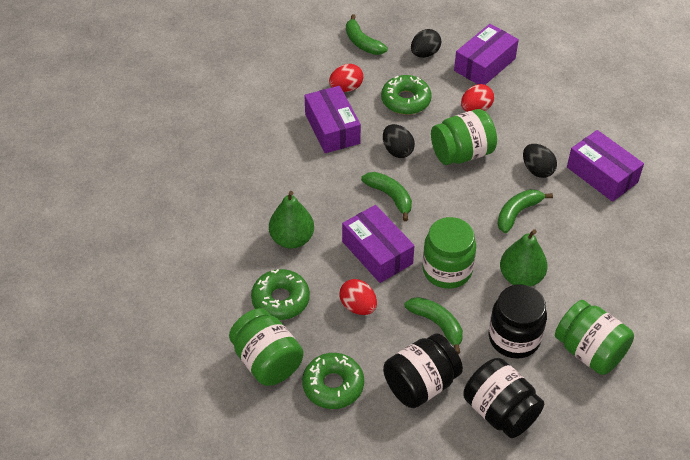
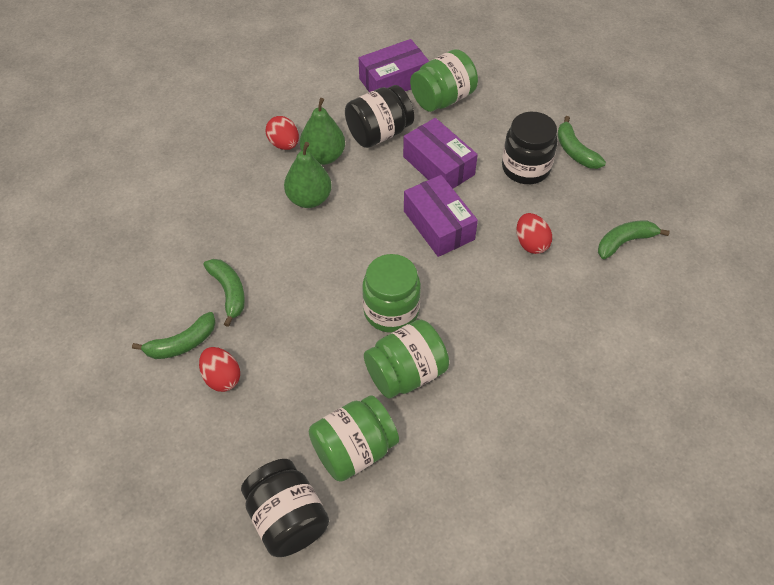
black egg: 3 -> 0
green donut: 3 -> 0
purple box: 4 -> 3

